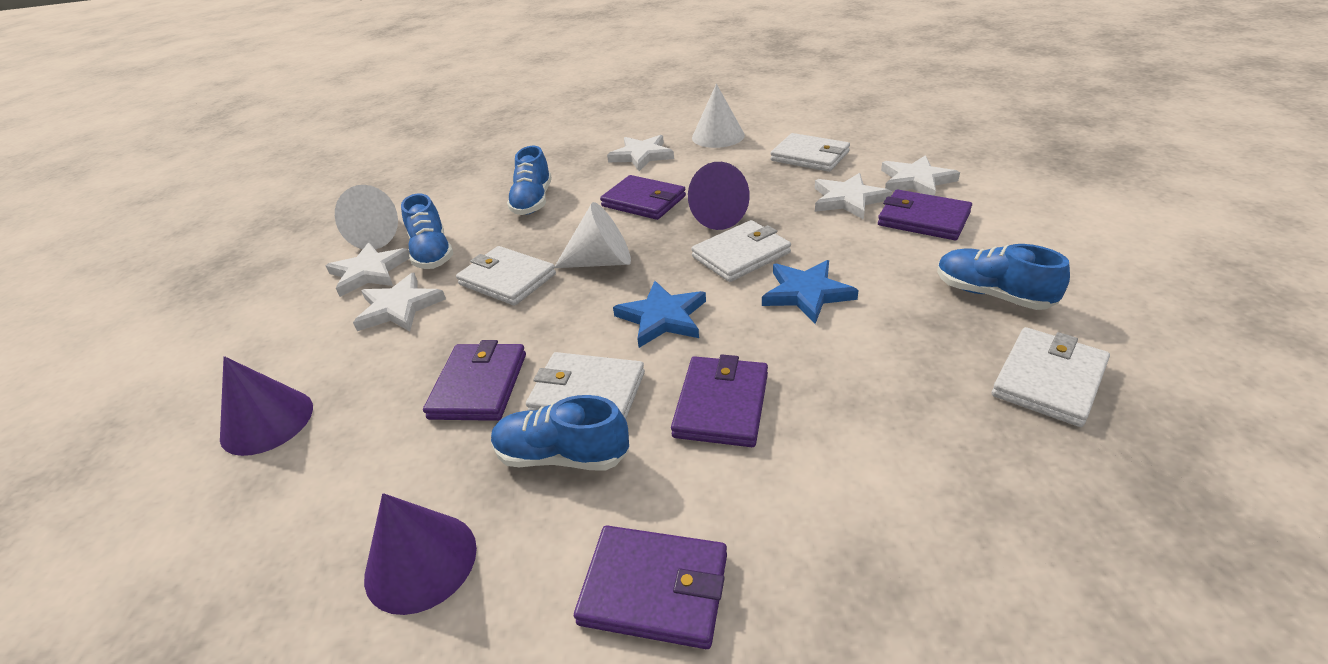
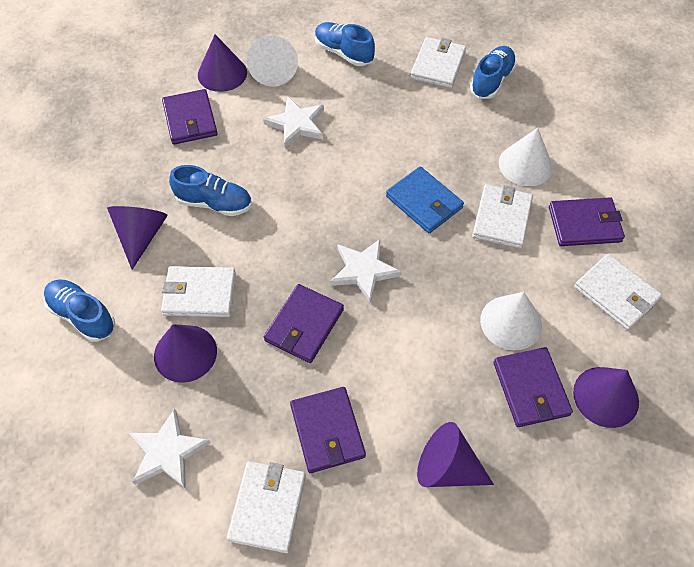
blue star: 2 -> 0
blue wallet: 0 -> 1
purple cone: 3 -> 5
white star: 5 -> 3

